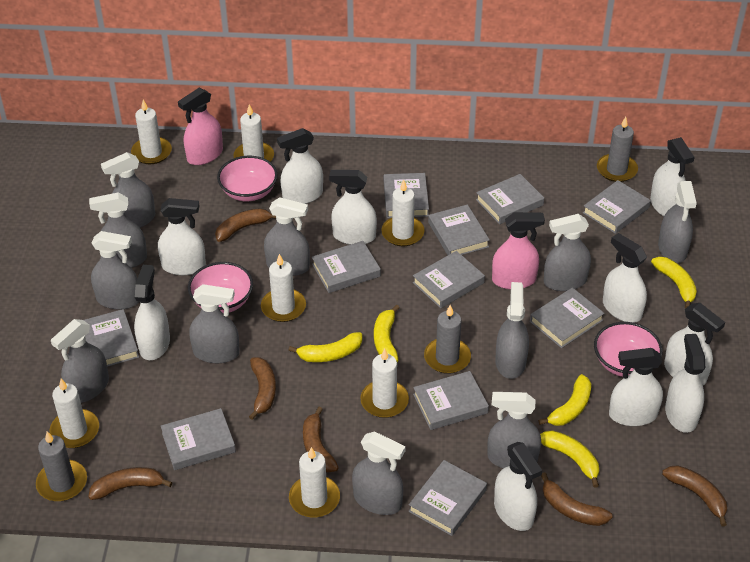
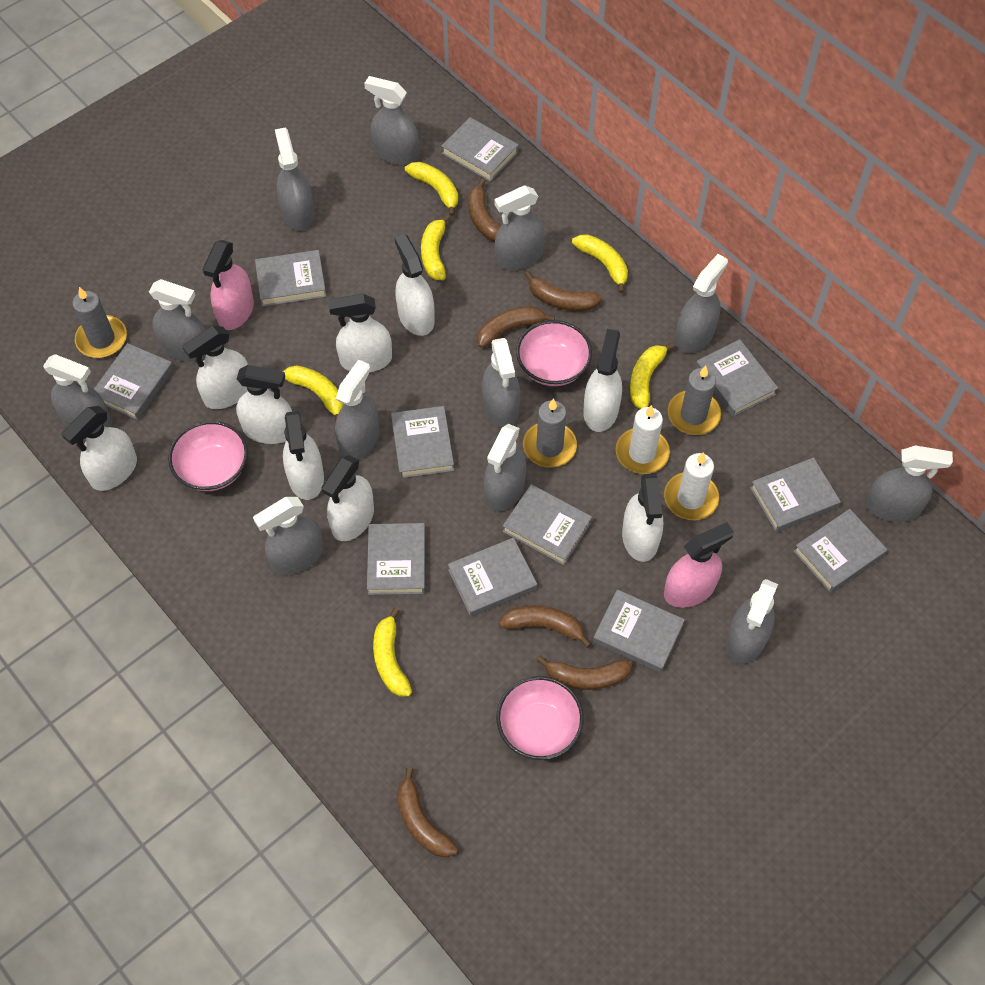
grey spray bottle: 11 -> 12
white candle: 7 -> 2
white spray bottle: 10 -> 9
yellow banana: 5 -> 6

